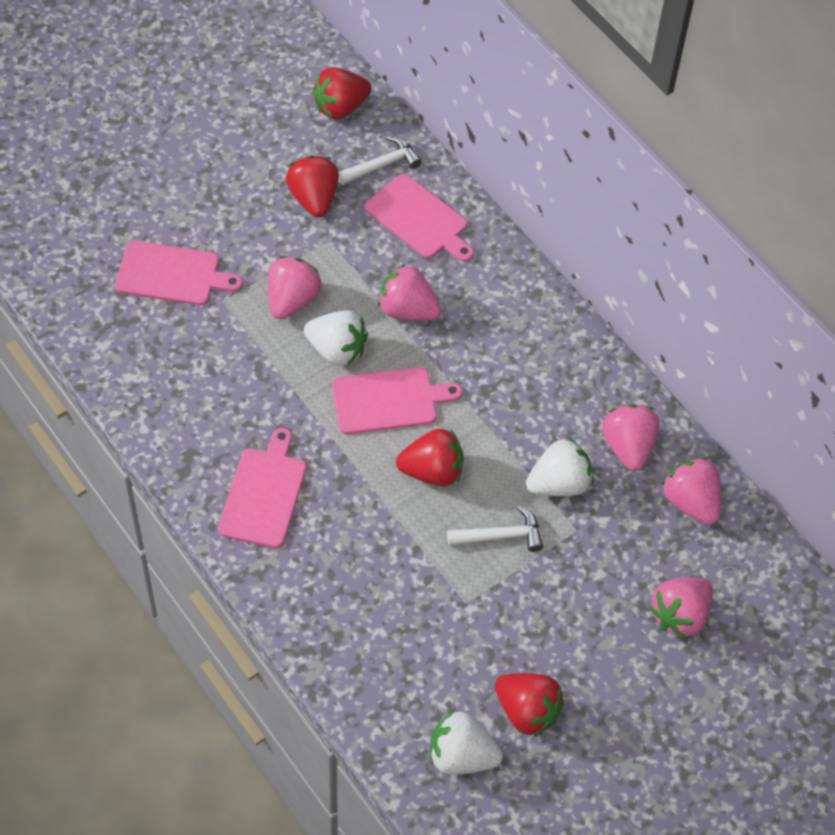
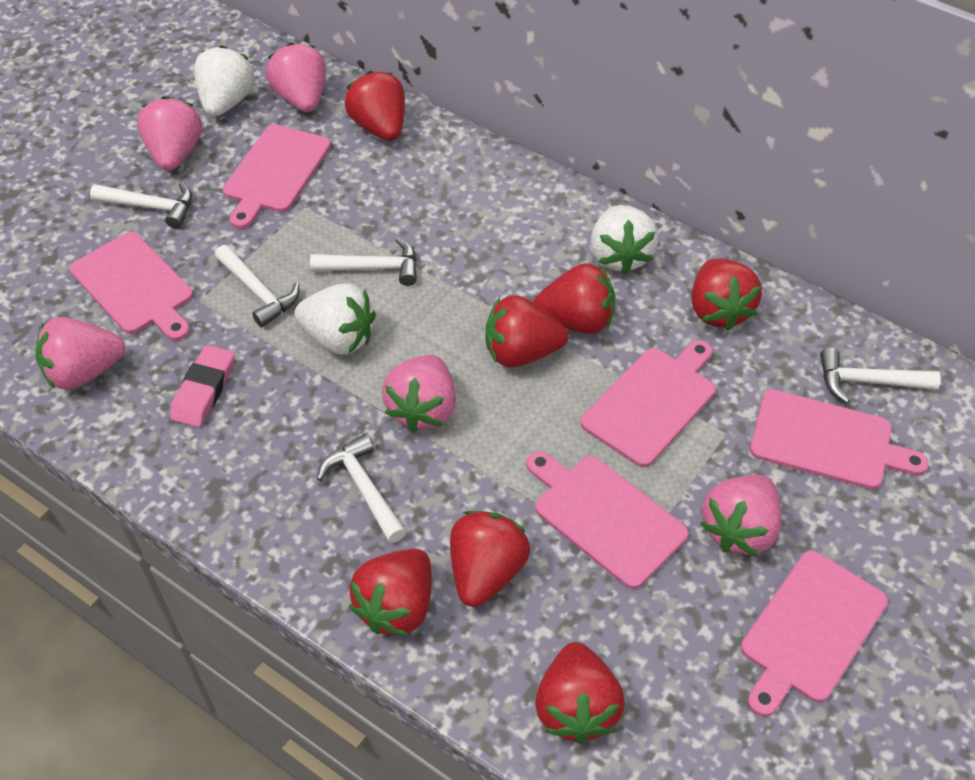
pink cutting board: 4 -> 6
pink eraser: 0 -> 1
red strawberry: 4 -> 7
white hammer: 2 -> 5

